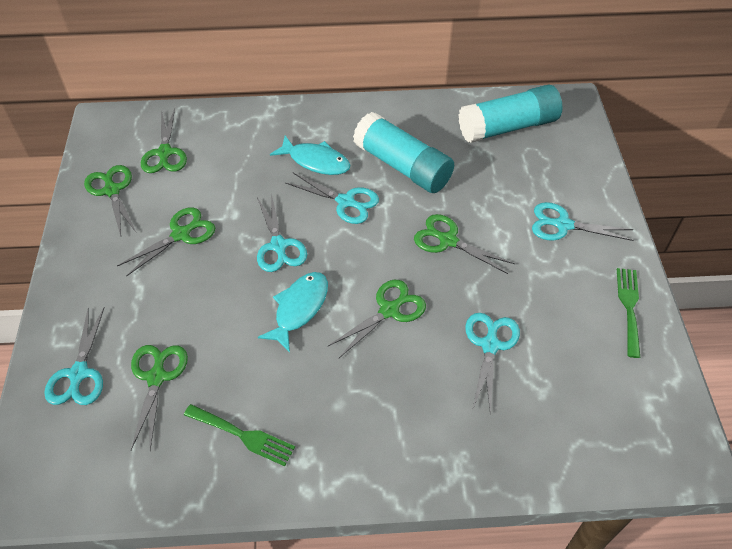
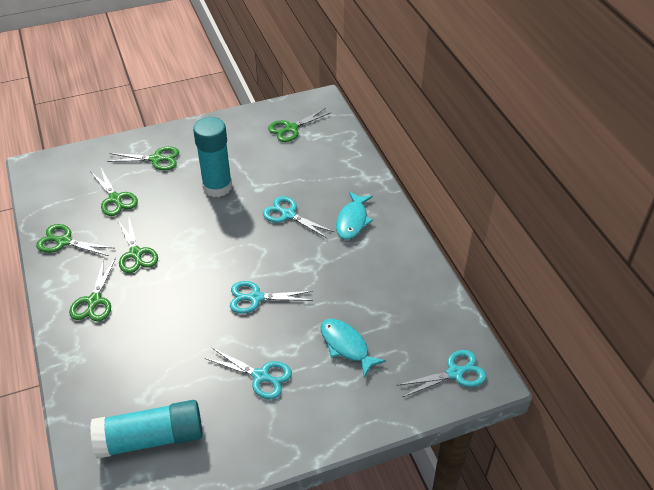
green fork: 2 -> 0
turquoise scissors: 5 -> 4

